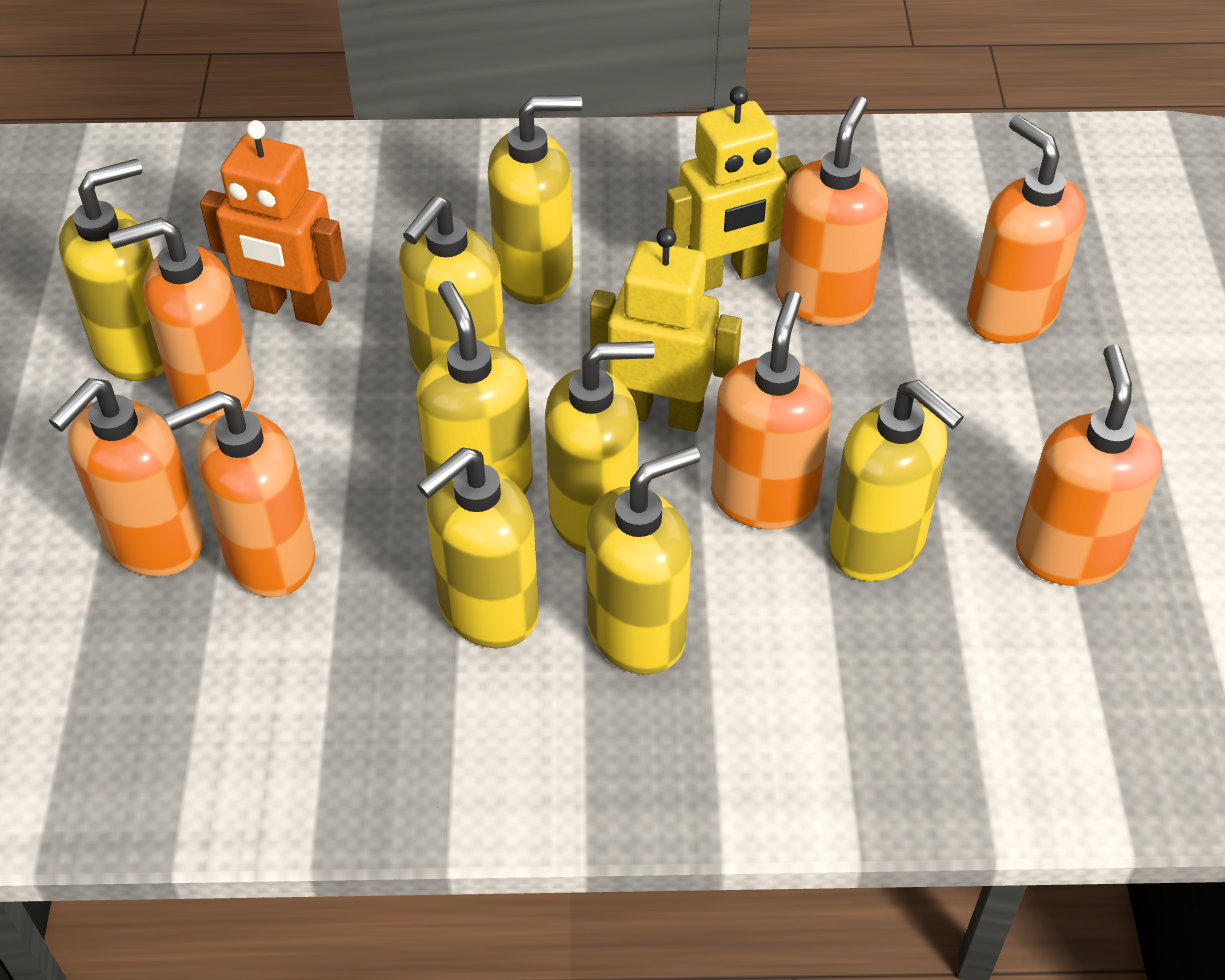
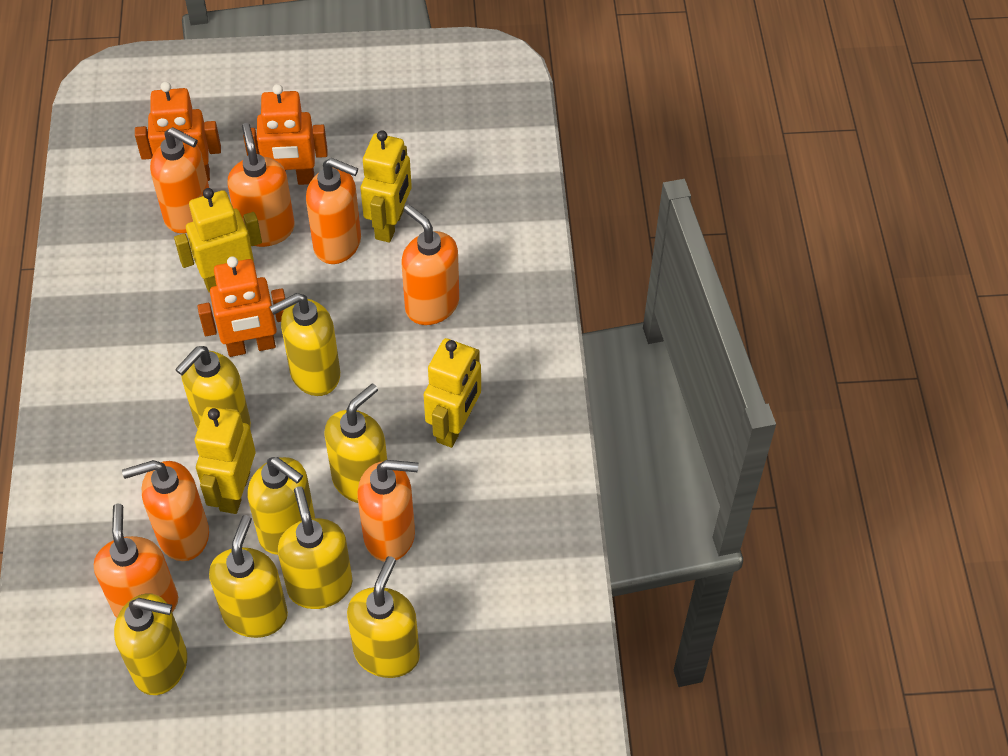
orange robot: 1 -> 3
yellow robot: 2 -> 4

